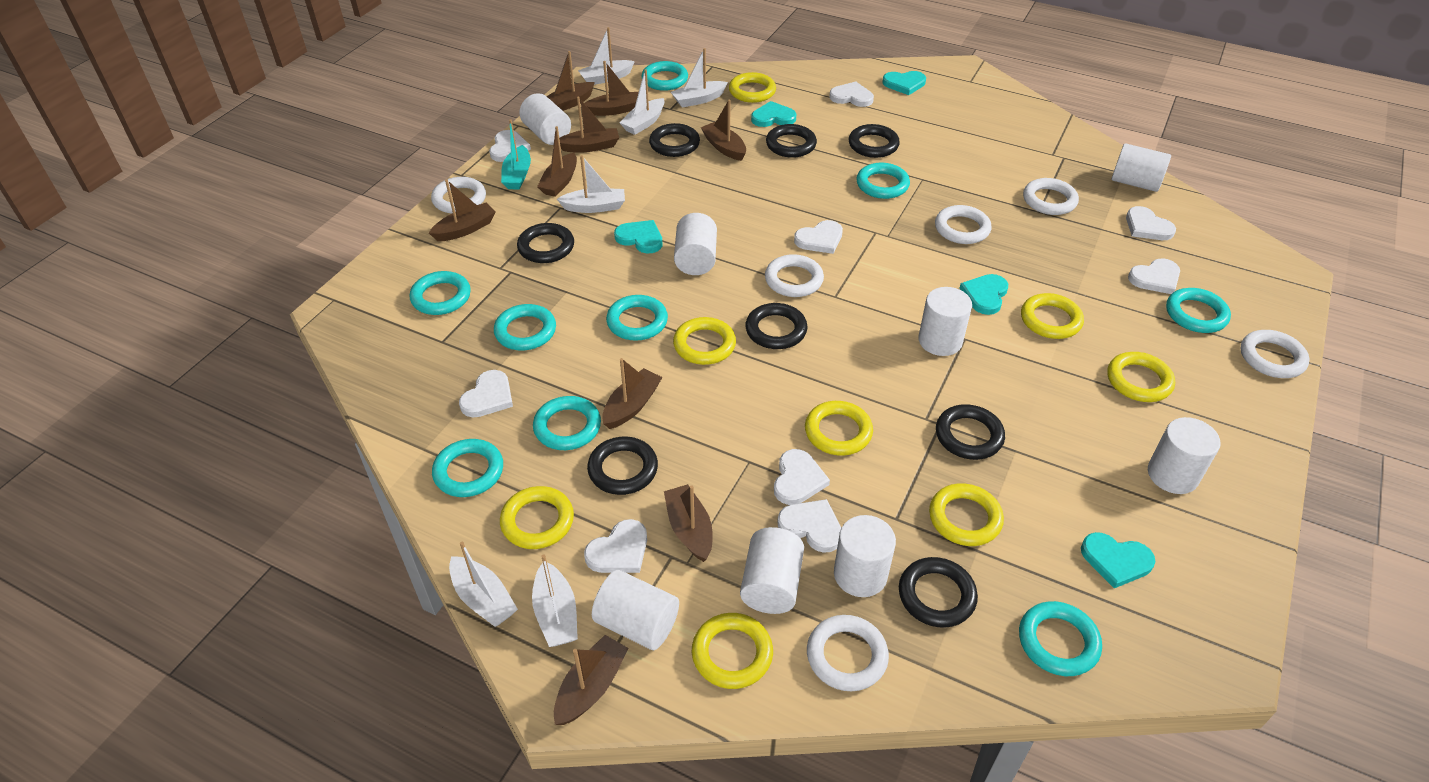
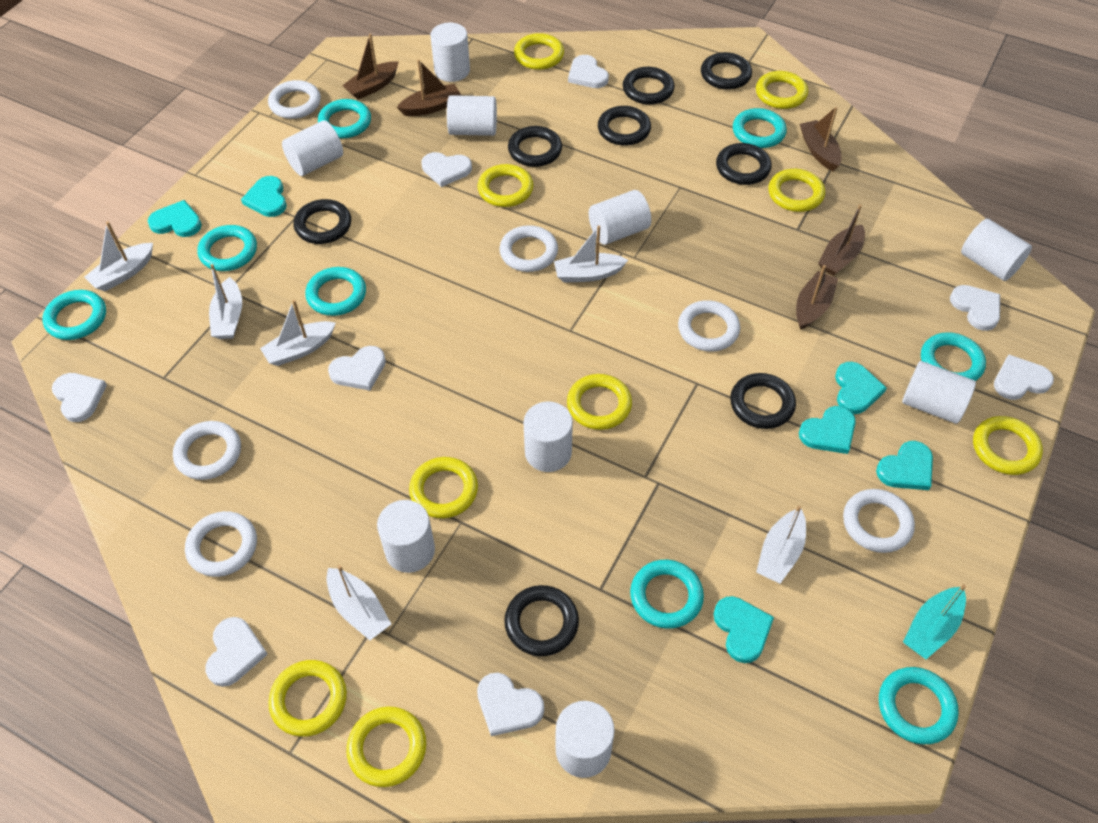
brown boat: 9 -> 5
turquoise heart: 5 -> 6
turquoise ring: 9 -> 8
white cylinder: 8 -> 9
white heart: 9 -> 8
yellow ring: 8 -> 9

